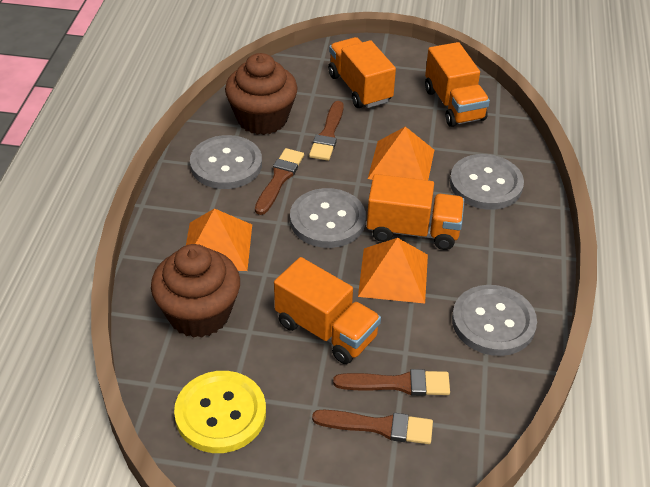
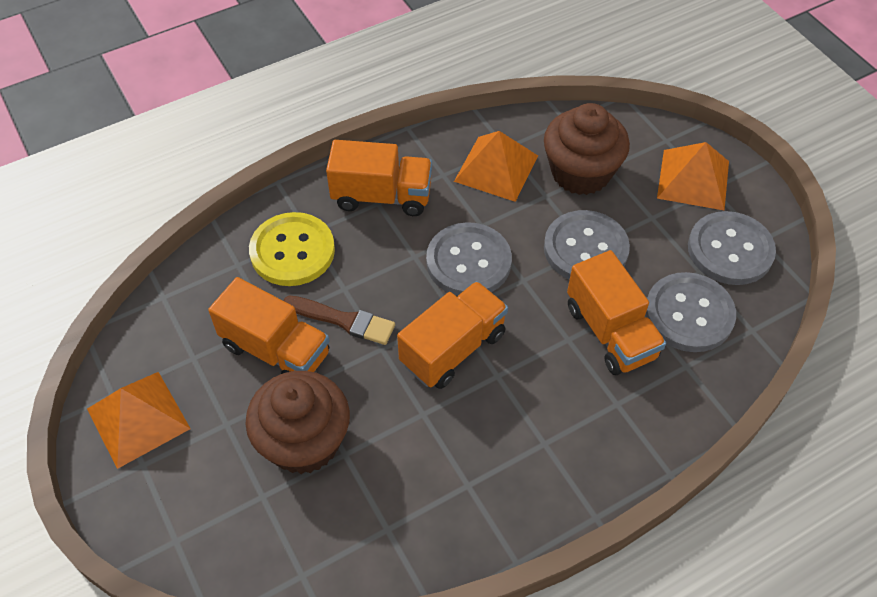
brown brush: 4 -> 1

